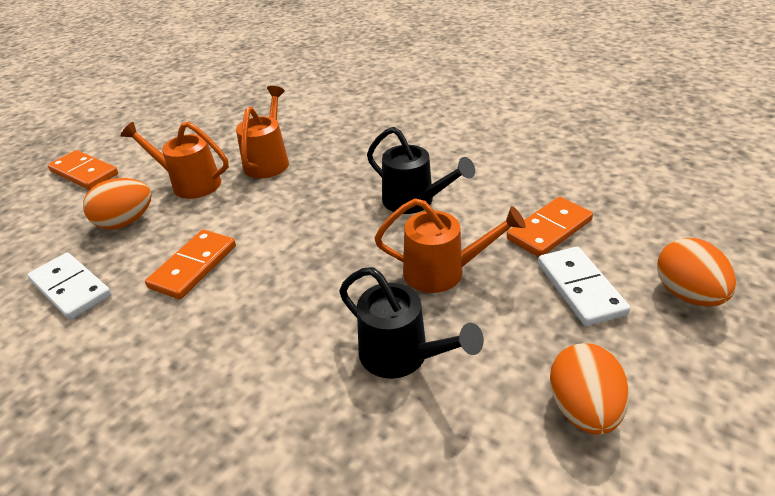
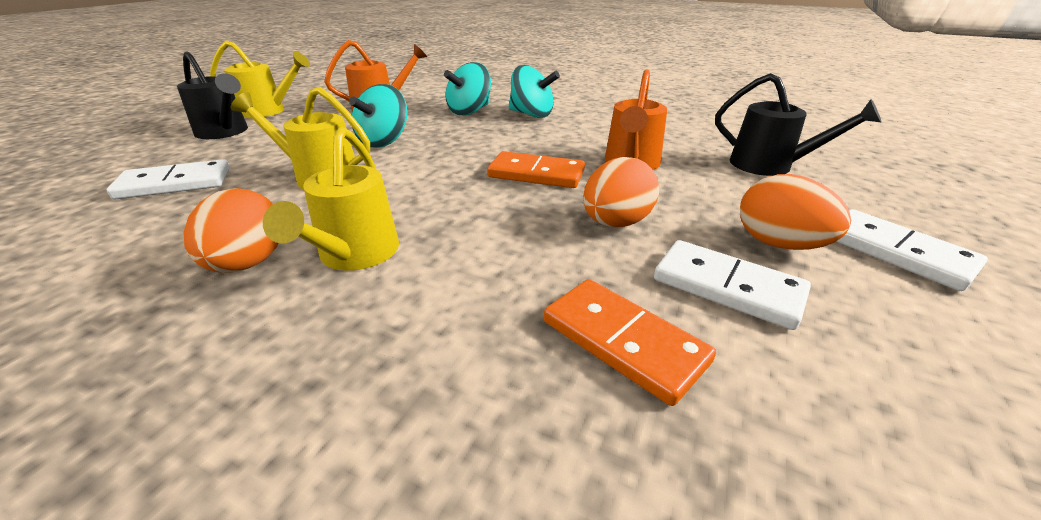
orange domino: 3 -> 2
orange watering can: 3 -> 2
turquoise spinning top: 0 -> 3
white domino: 2 -> 3
yellow watering can: 0 -> 3

